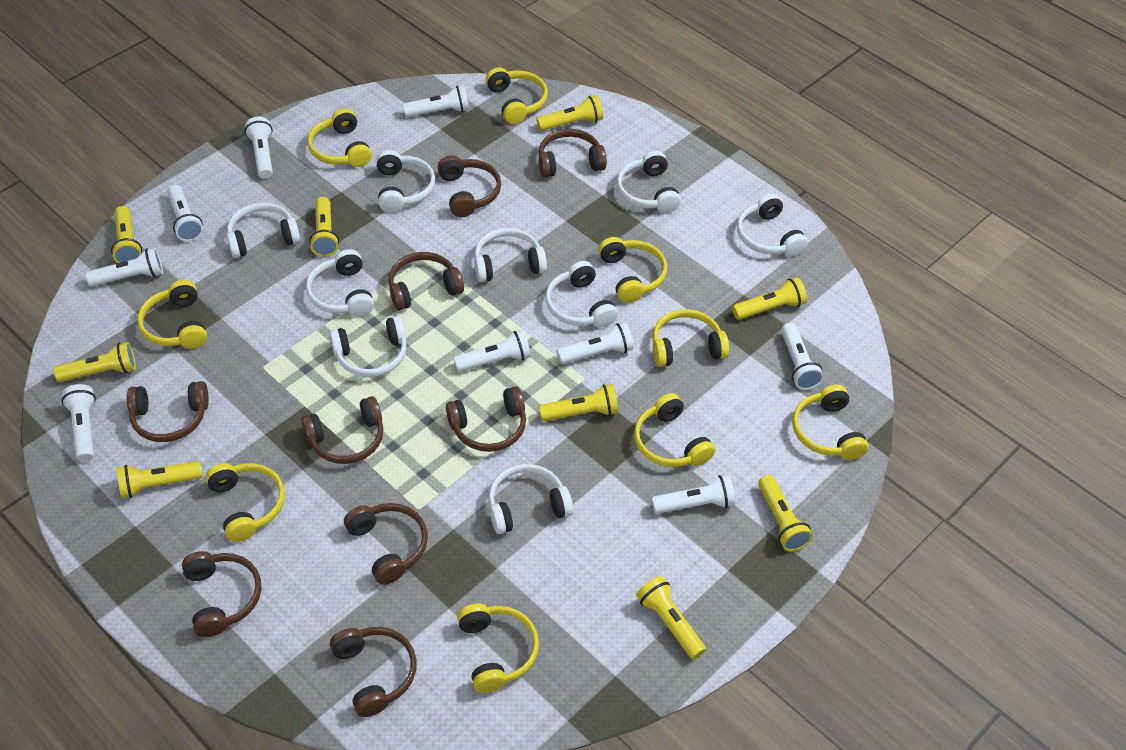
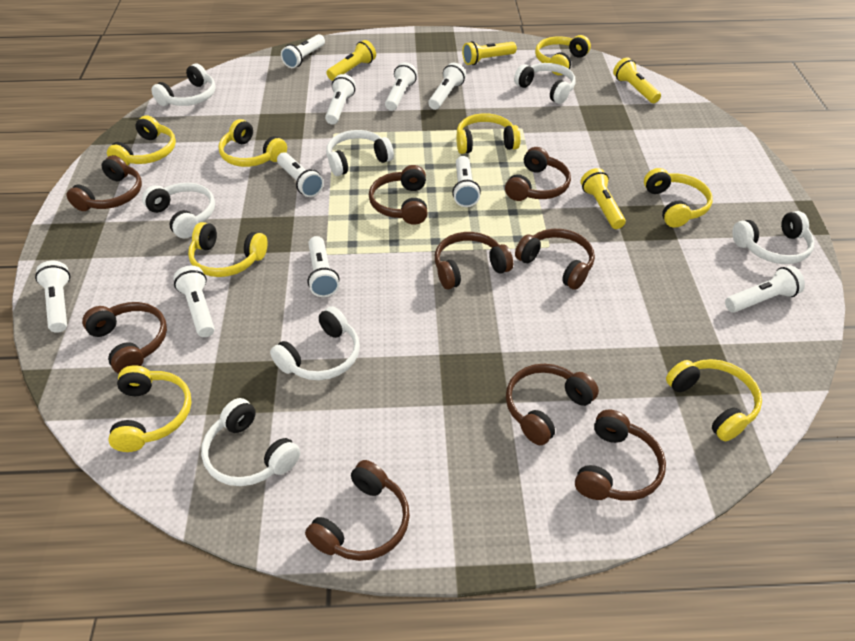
white flashlight: 9 -> 10
white headphones: 9 -> 7
yellow flashlight: 9 -> 4
yellow headphones: 9 -> 8

